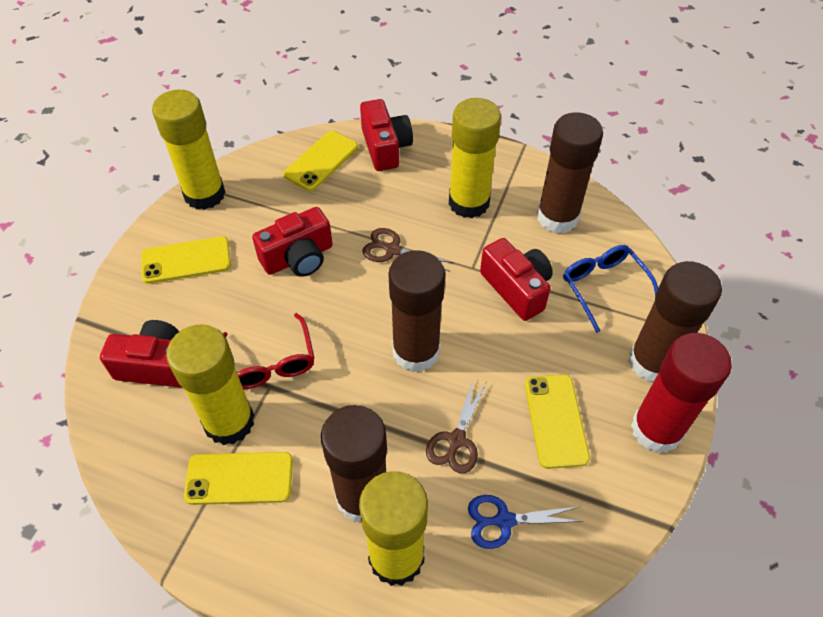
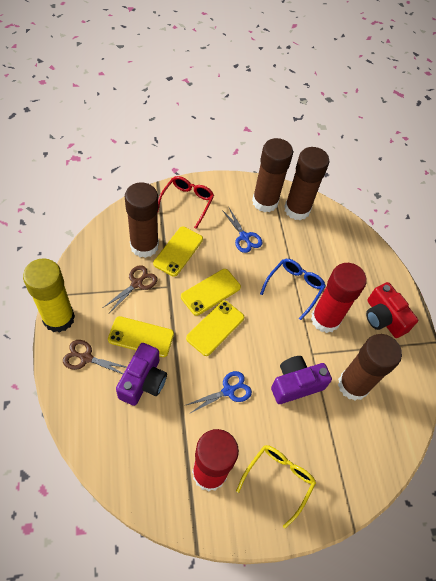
blue scissors: 1 -> 2
purple camera: 0 -> 2
red camera: 4 -> 1
red glue stick: 1 -> 2
yellow glasses: 0 -> 1
yellow glue stick: 4 -> 1

